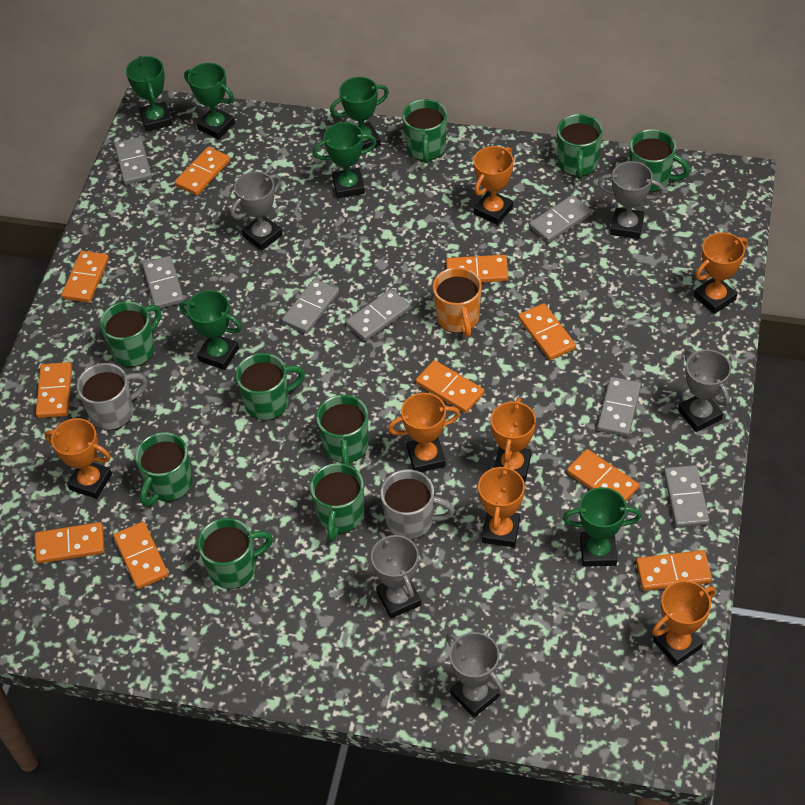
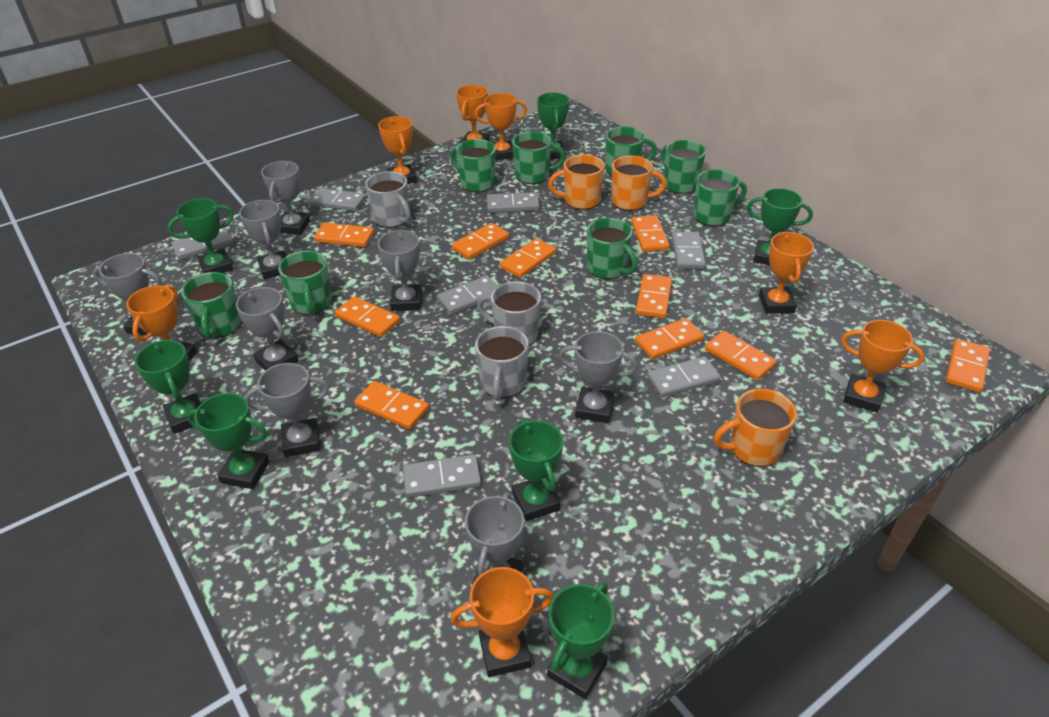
green mug: 9 -> 8
green trophy: 6 -> 7
grey mug: 2 -> 3
grey trophy: 5 -> 8
orange mug: 1 -> 3

